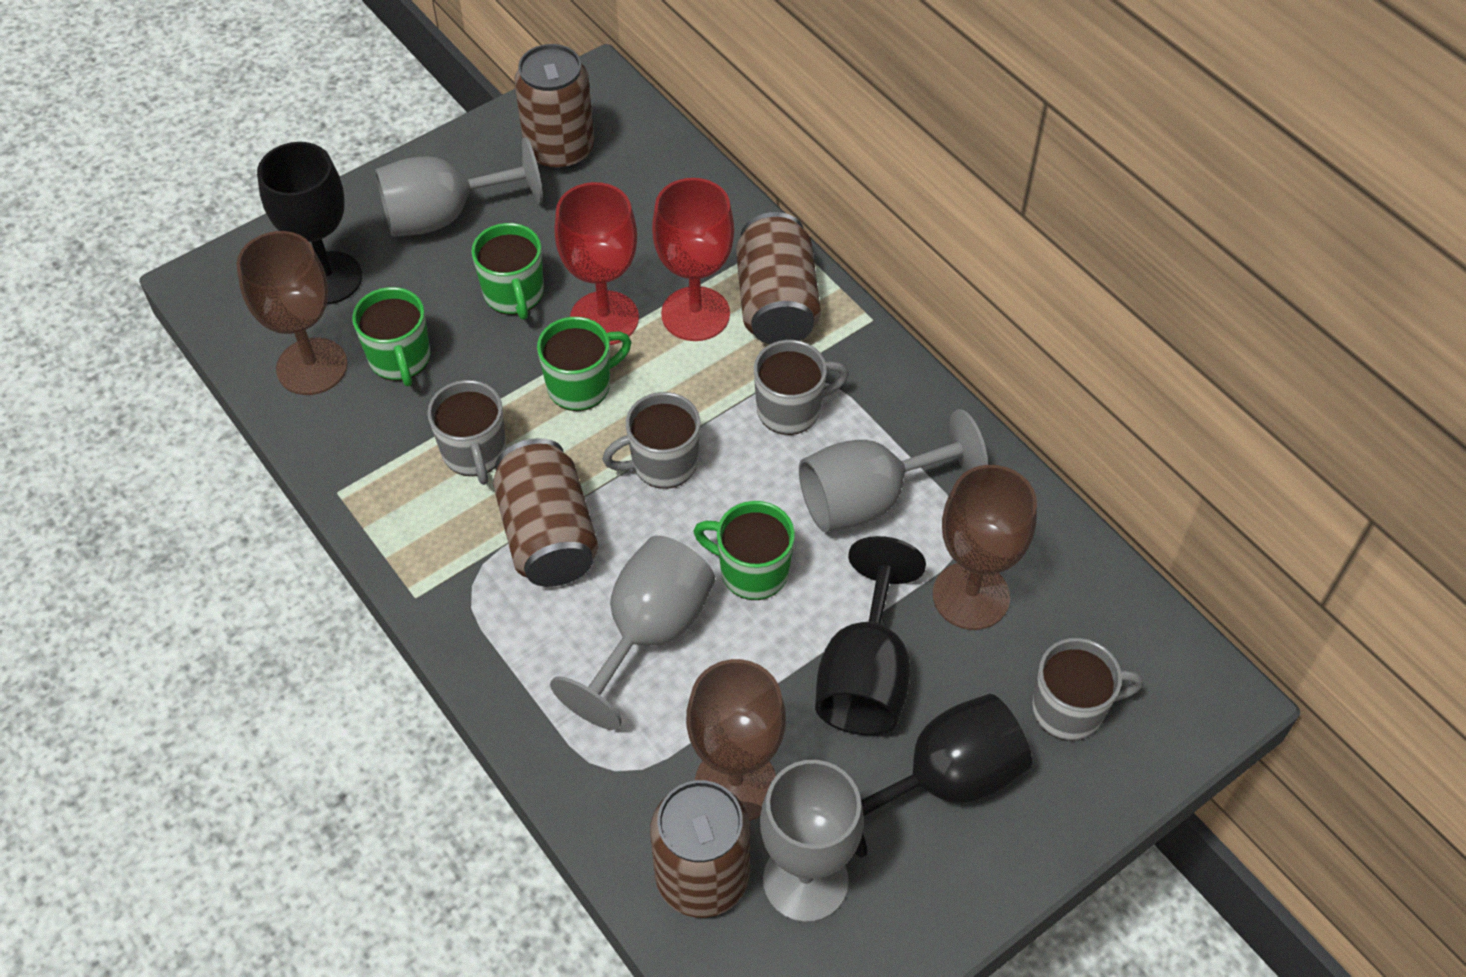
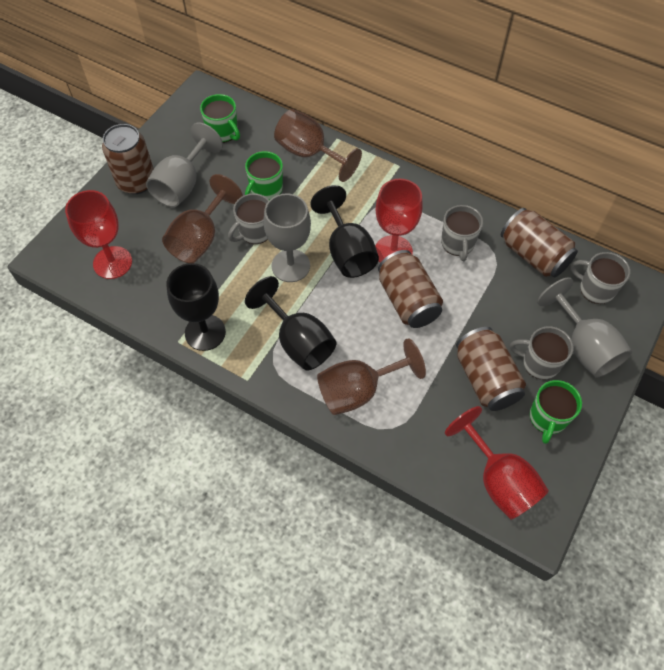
green mug: 4 -> 3
grey goblet: 4 -> 3
red goblet: 2 -> 3

